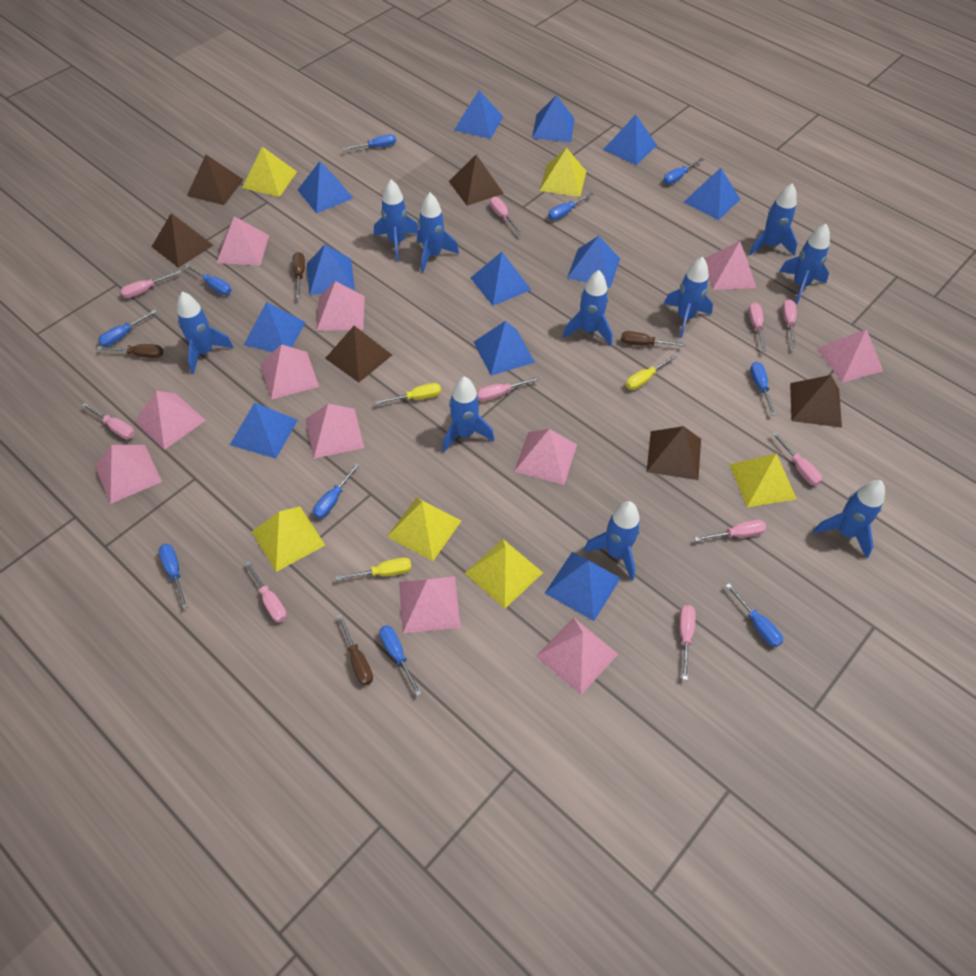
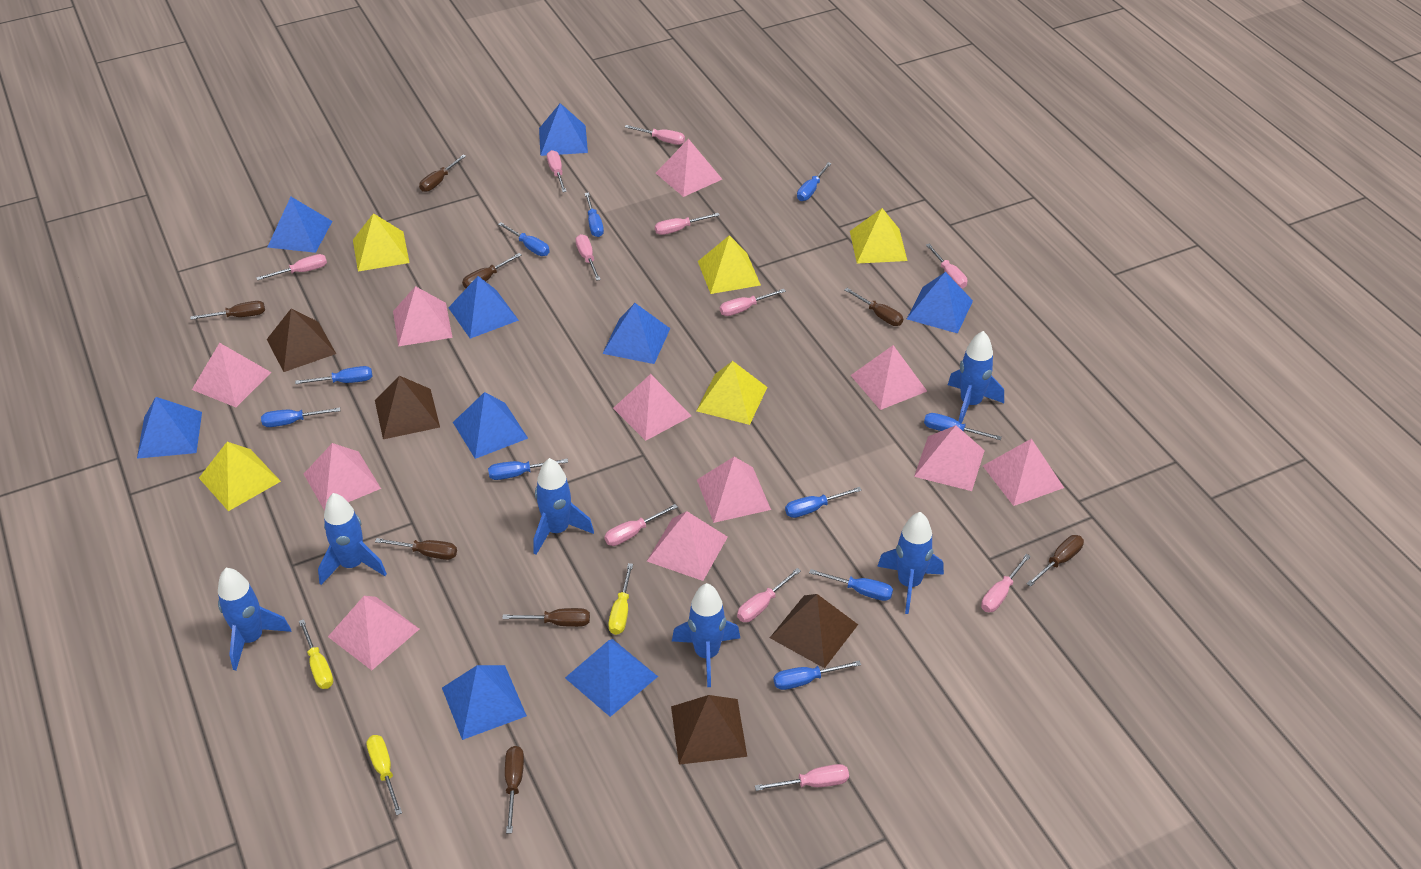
blue pyramid: 12 -> 9
blue rocket: 10 -> 6
brown pyramid: 6 -> 4
brown screwdriver: 4 -> 8
pink screwdriver: 10 -> 11
yellow pyramid: 6 -> 5

